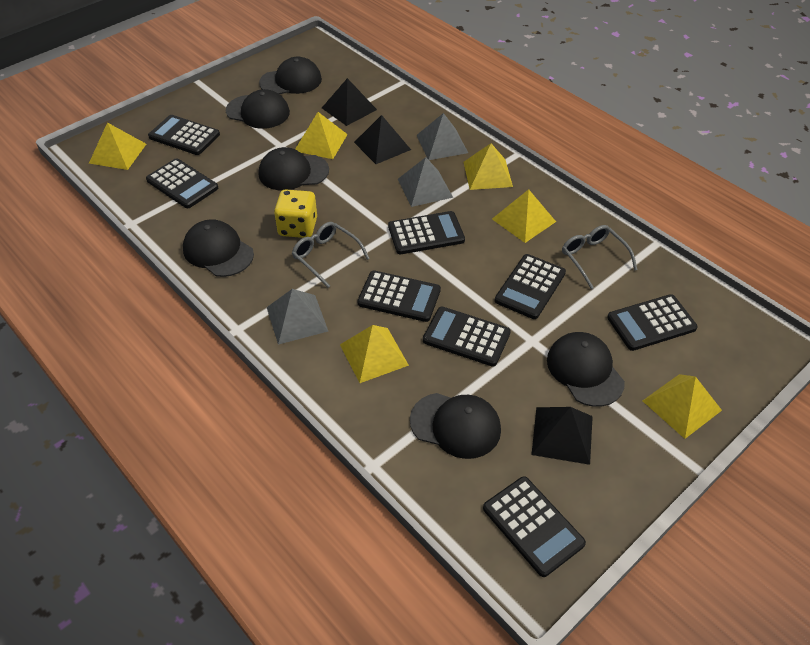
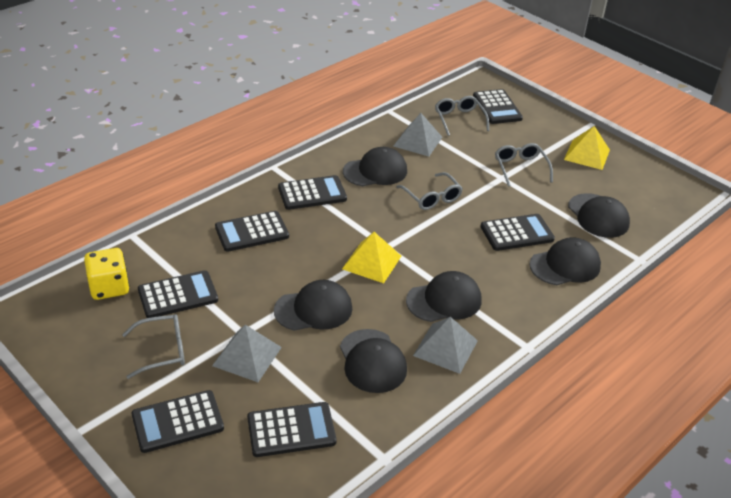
black calculator: 8 -> 7
black pyramid: 3 -> 0
grey glasses: 2 -> 4
yellow pyramid: 6 -> 2

